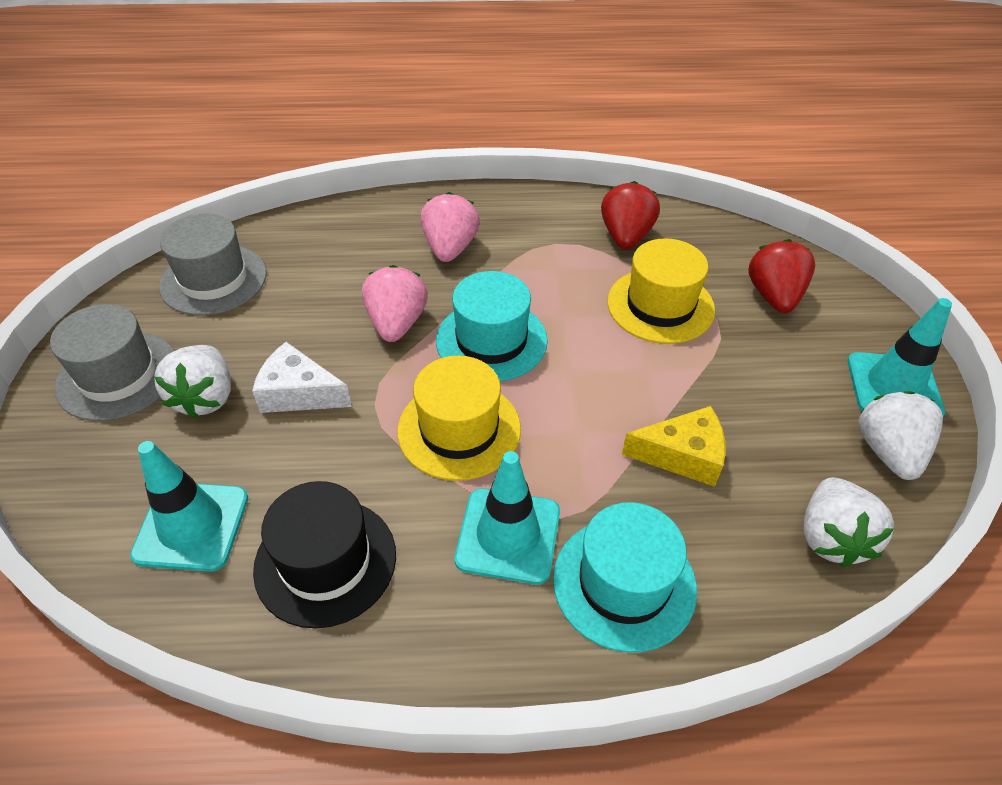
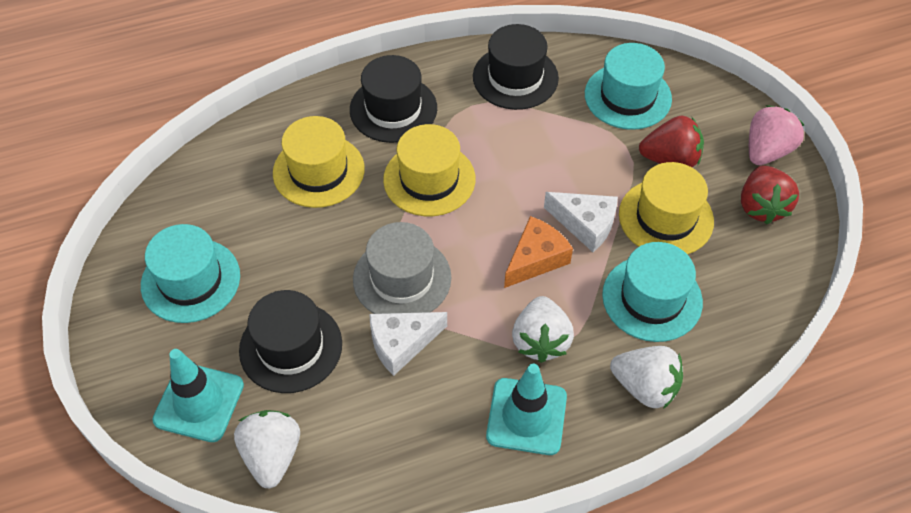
black hat: 1 -> 3
grey hat: 2 -> 1
orange cheese: 0 -> 1
pink strawberry: 2 -> 1
turquoise hat: 2 -> 3
turquoise traffic cone: 3 -> 2
white cheese: 1 -> 2
yellow cheese: 1 -> 0
yellow hat: 2 -> 3

